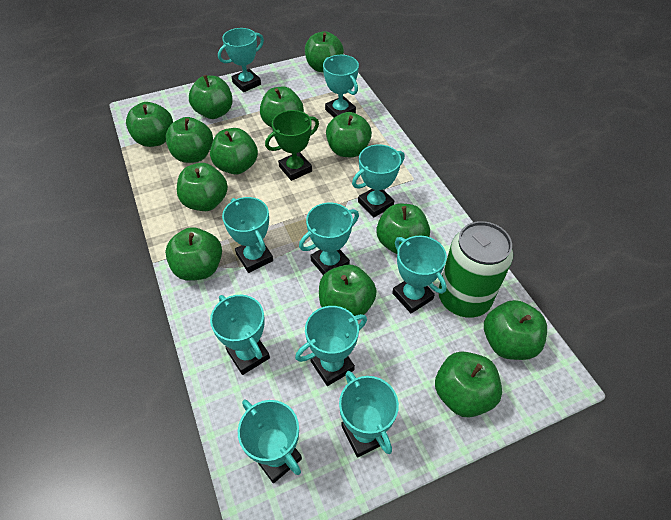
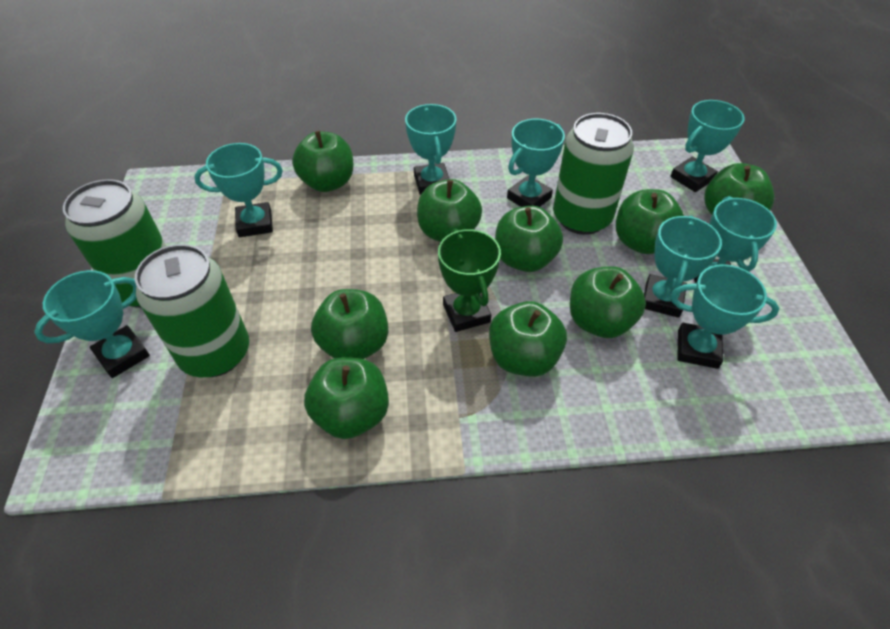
green apple: 13 -> 9
green can: 1 -> 3
turquoise trophy: 10 -> 8

